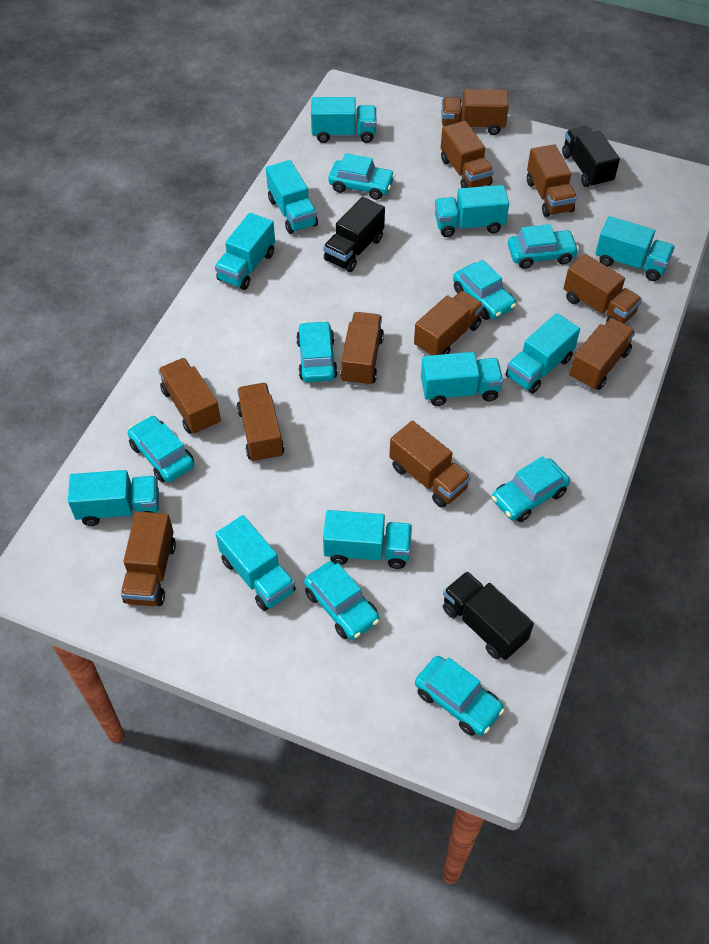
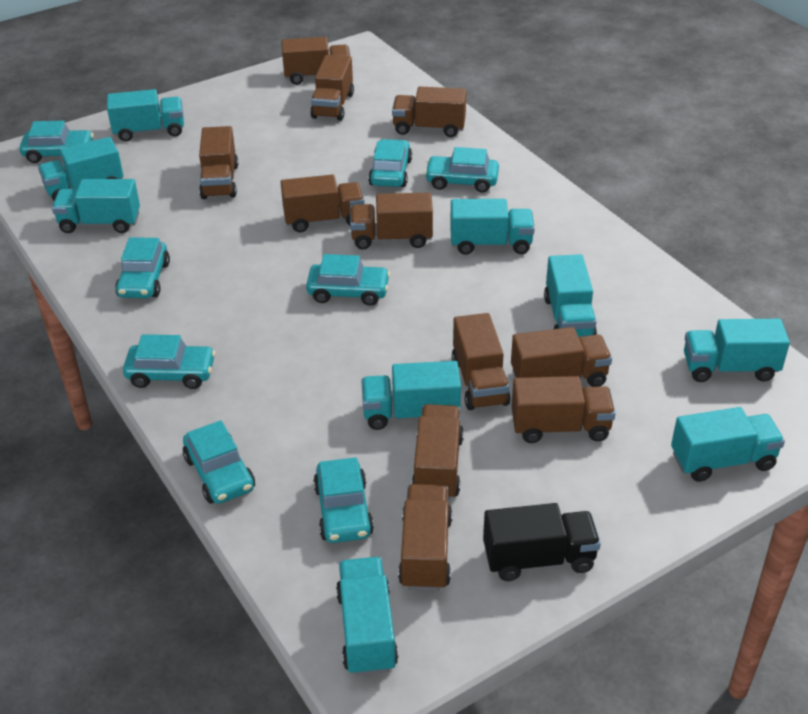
black truck: 3 -> 1
turquoise truck: 10 -> 9

